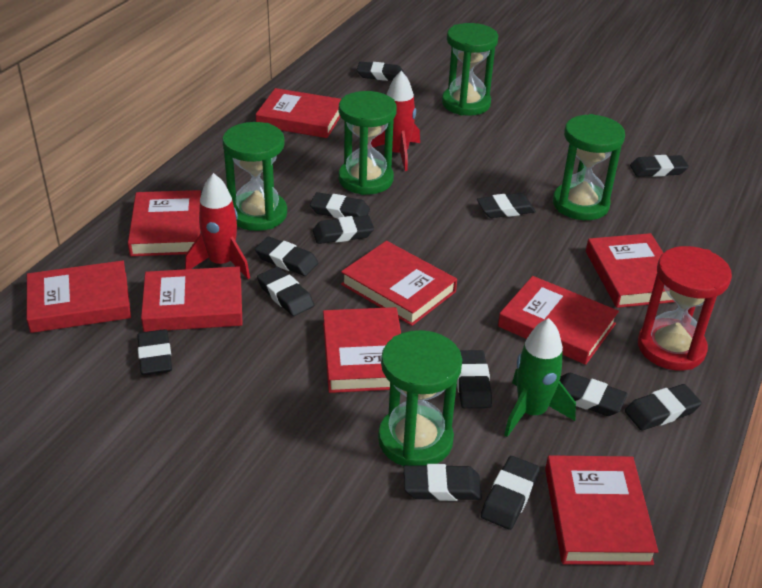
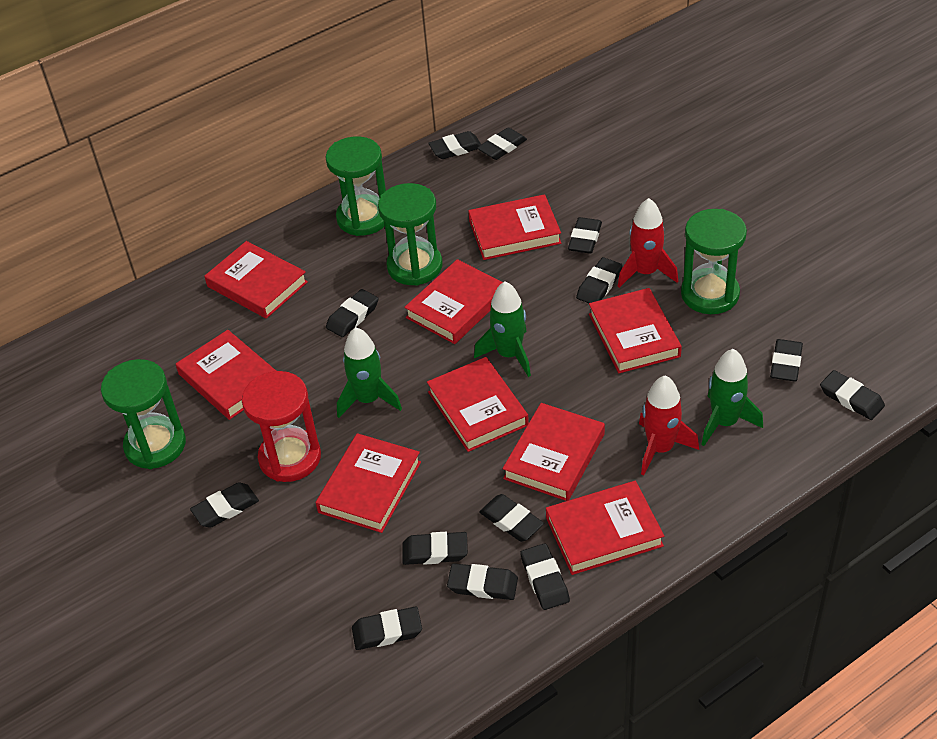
green hourglass: 5 -> 4
green rocket: 1 -> 3

